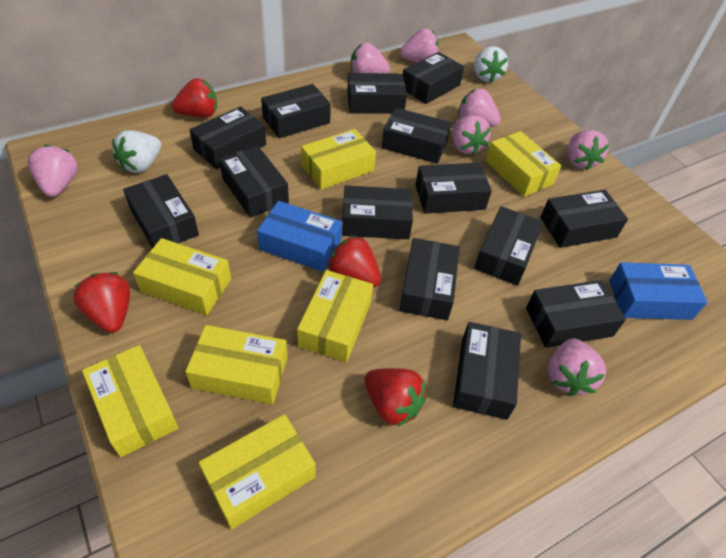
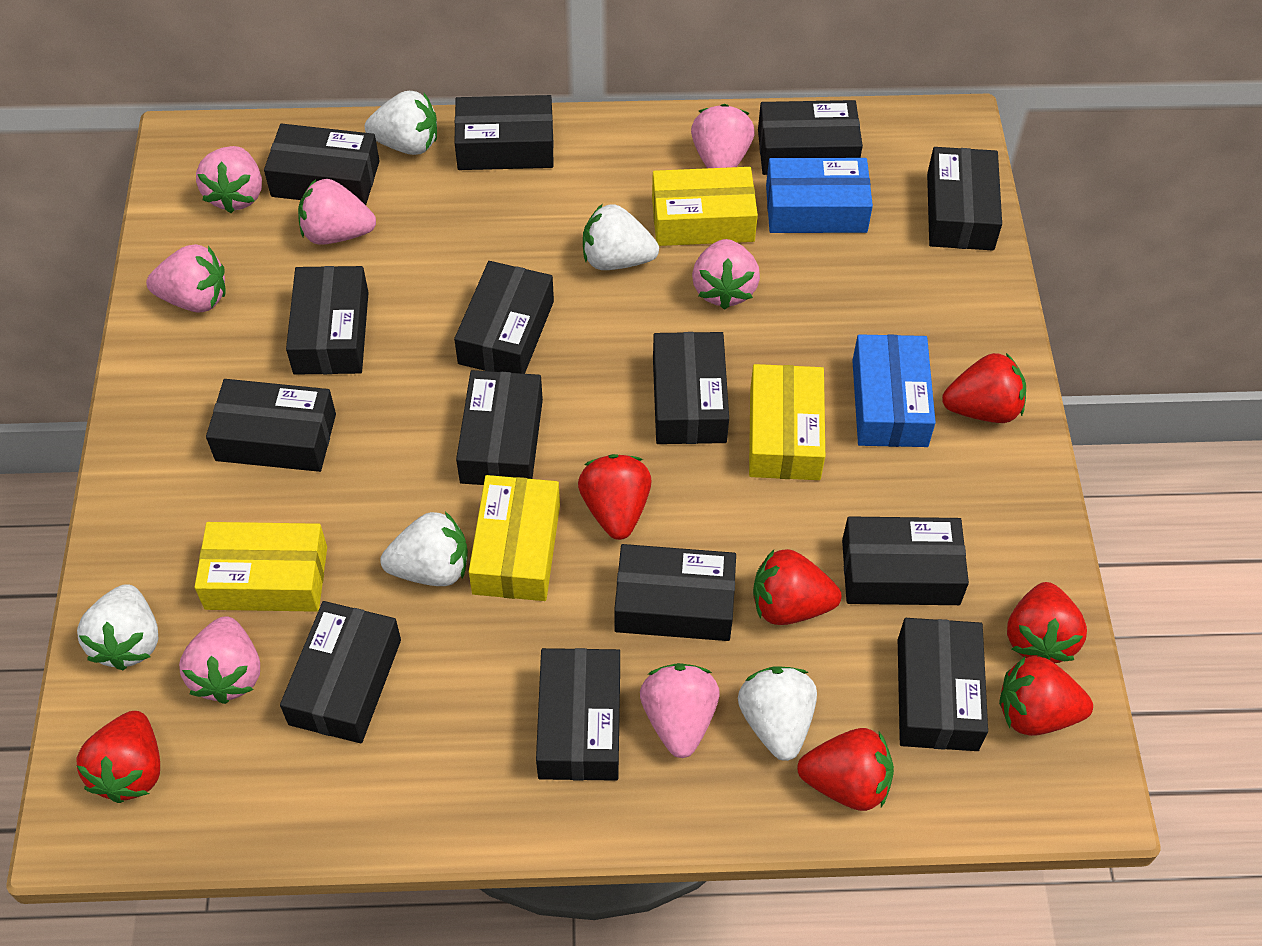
red strawberry: 4 -> 7
white strawberry: 2 -> 5
yellow box: 7 -> 4

